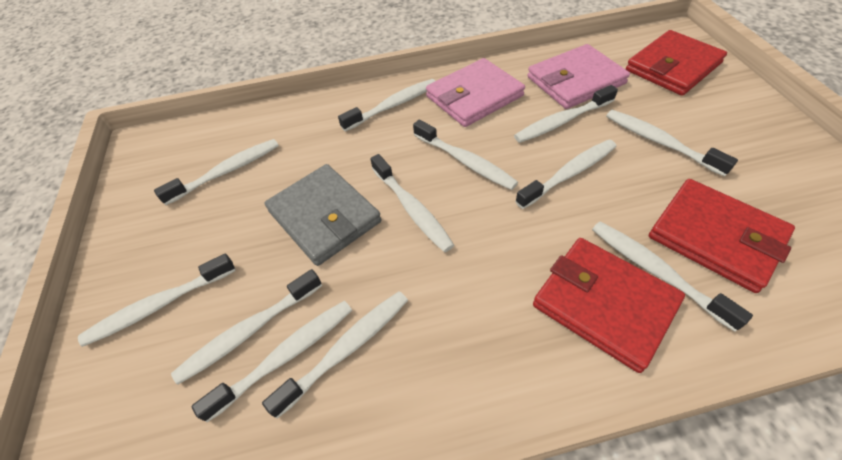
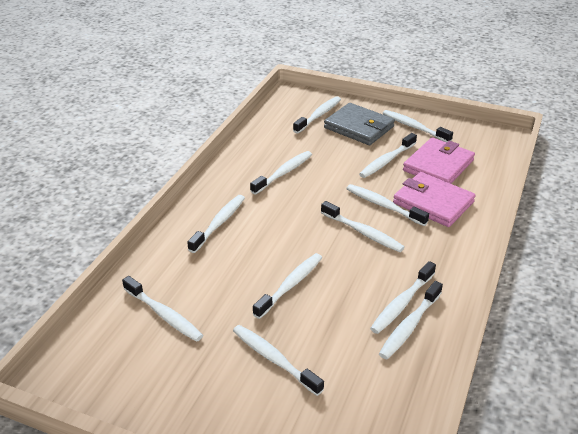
red wallet: 3 -> 0

